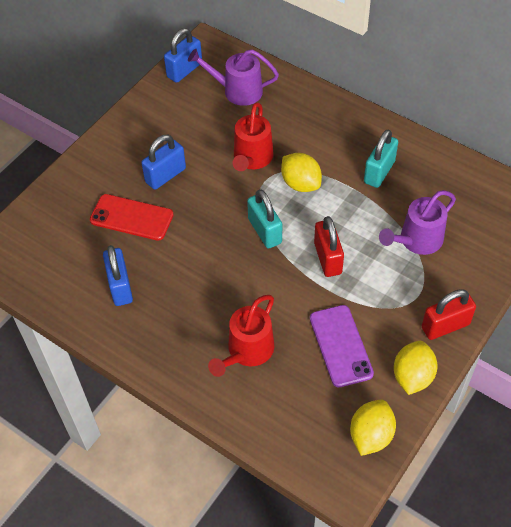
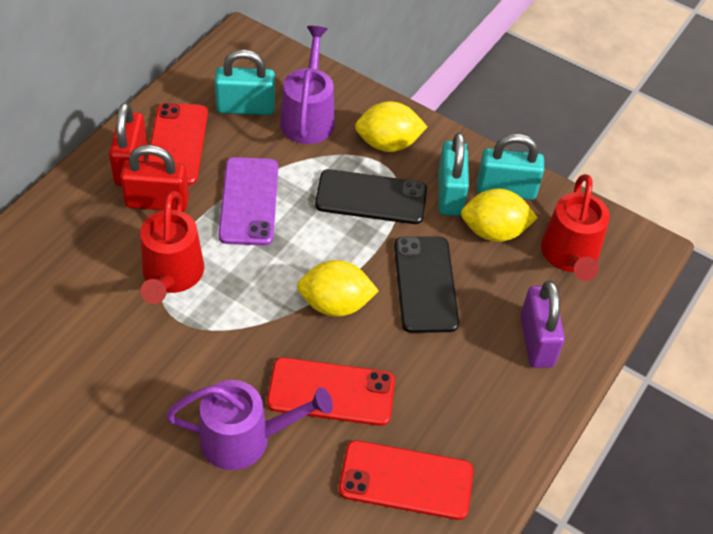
black phone: 0 -> 2
blue padlock: 3 -> 0
purple padlock: 0 -> 1
red phone: 1 -> 3
turquoise padlock: 2 -> 3

